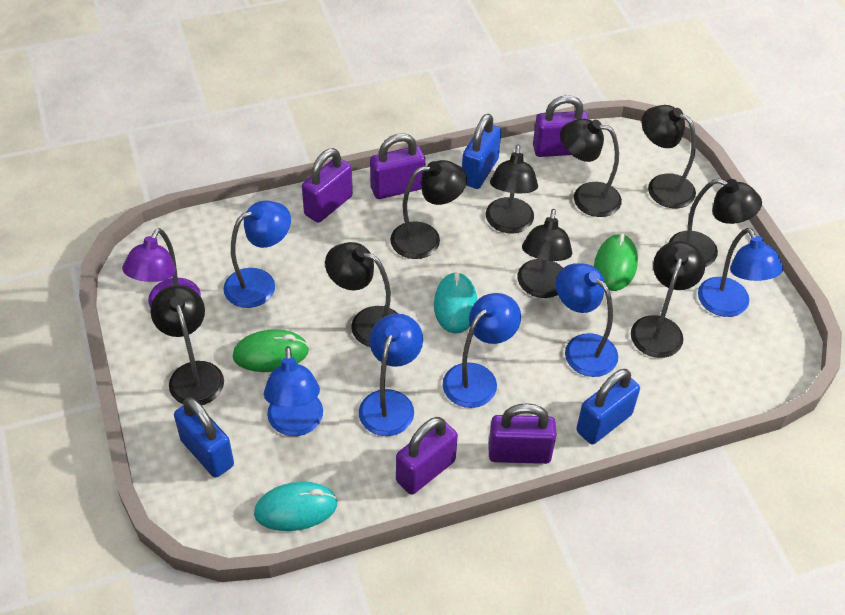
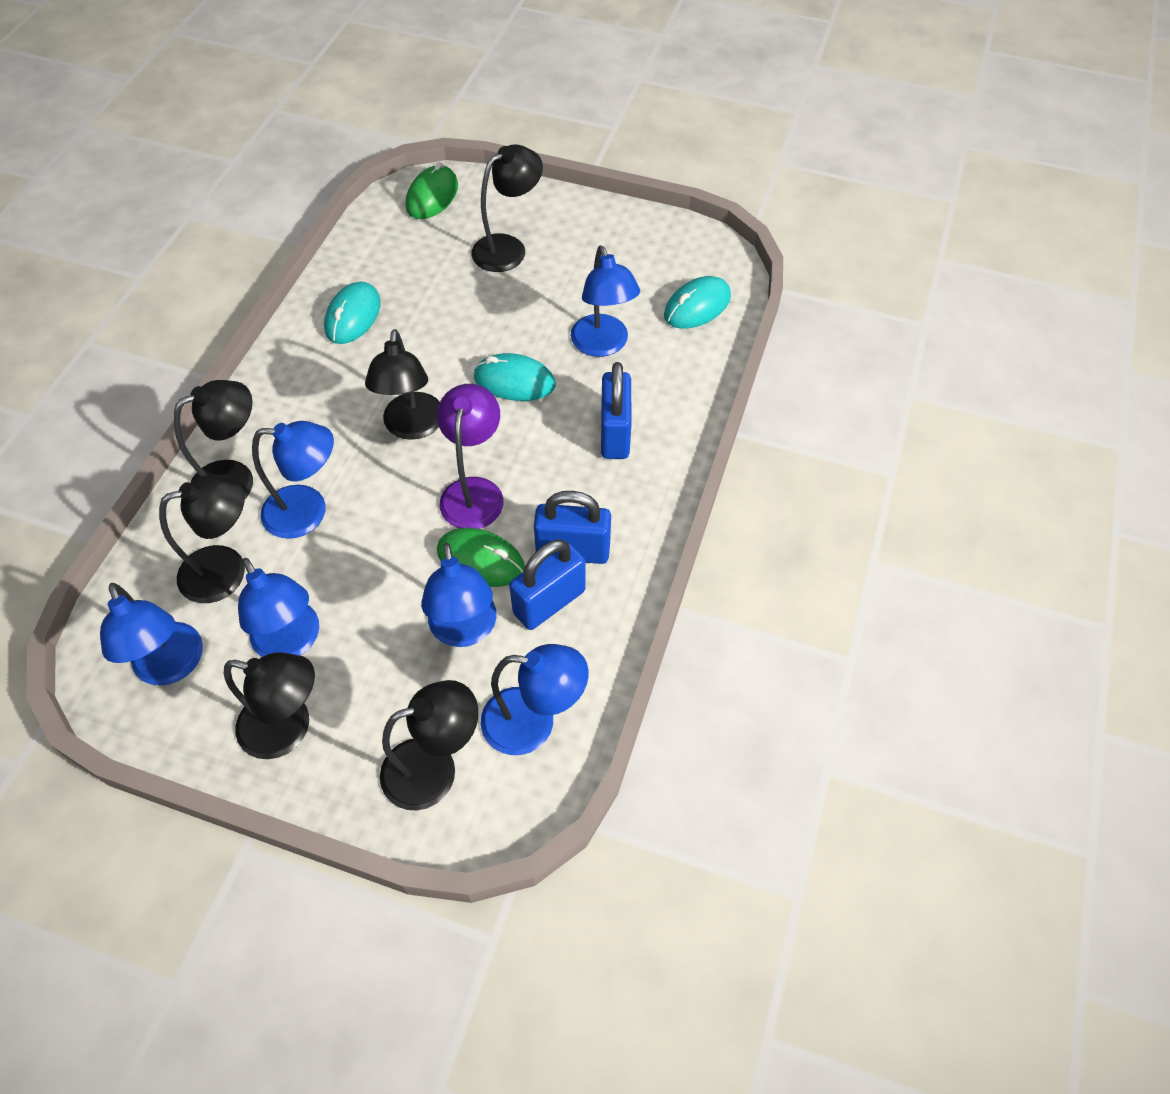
black lamp: 9 -> 6
purple padlock: 5 -> 0
turquoise mouse: 2 -> 3

